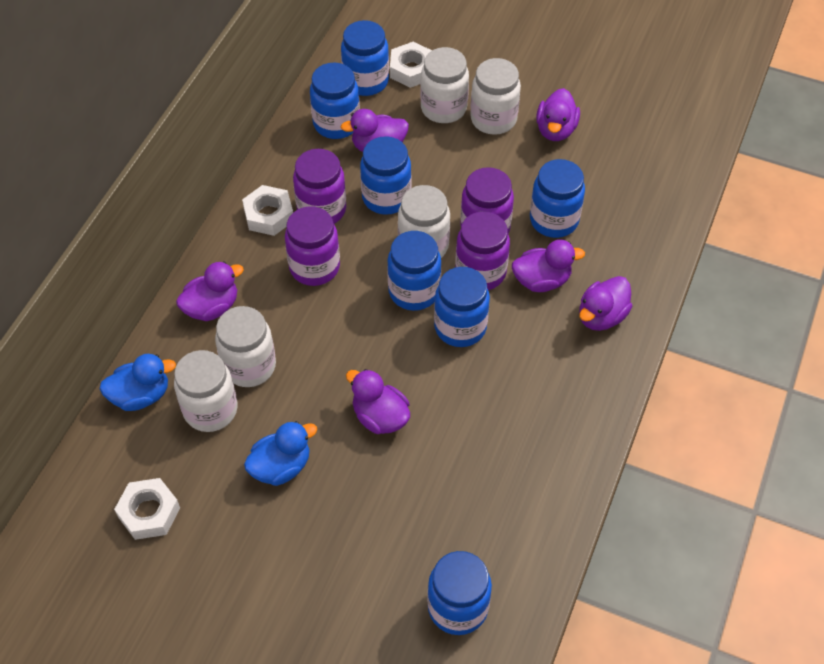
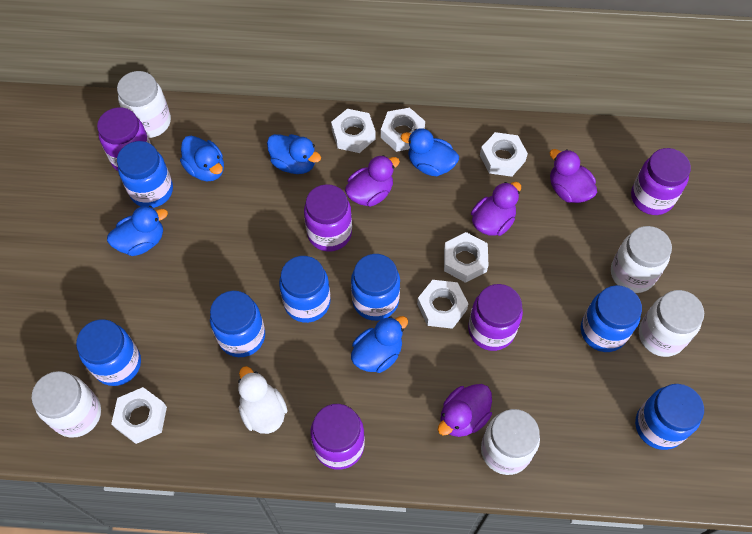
blue duck: 2 -> 5
purple duck: 6 -> 4
purple jar: 4 -> 5
white duck: 0 -> 1
white nut: 3 -> 6

